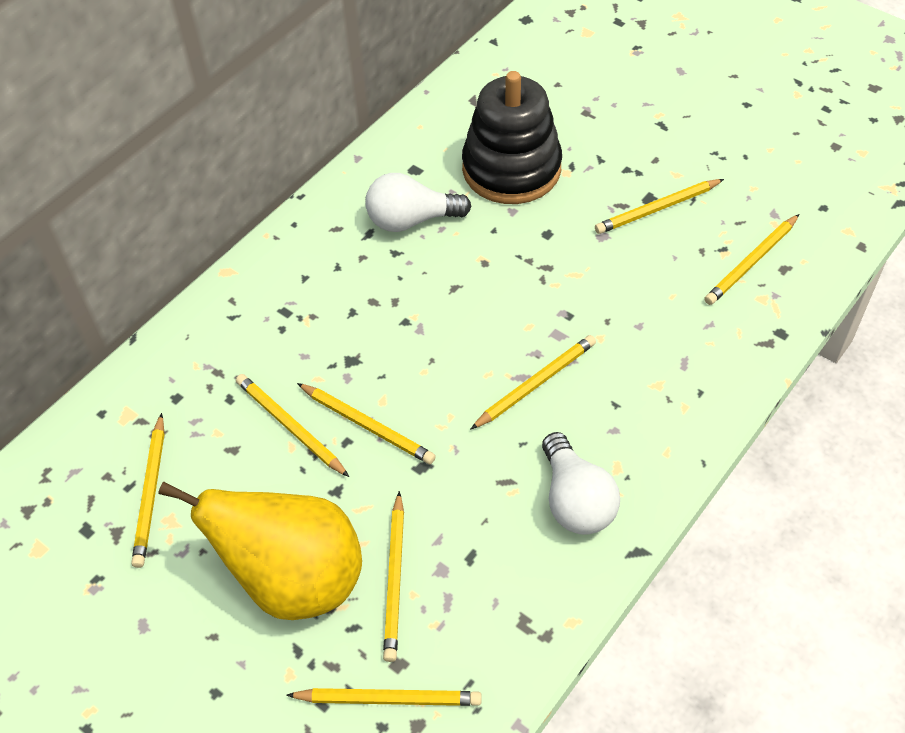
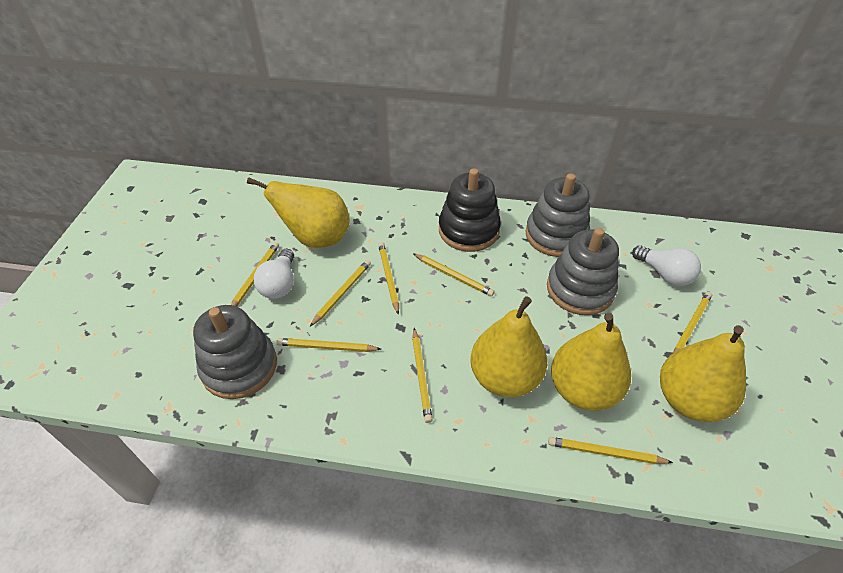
grey stacking toy: 0 -> 3
yellow pear: 1 -> 4

